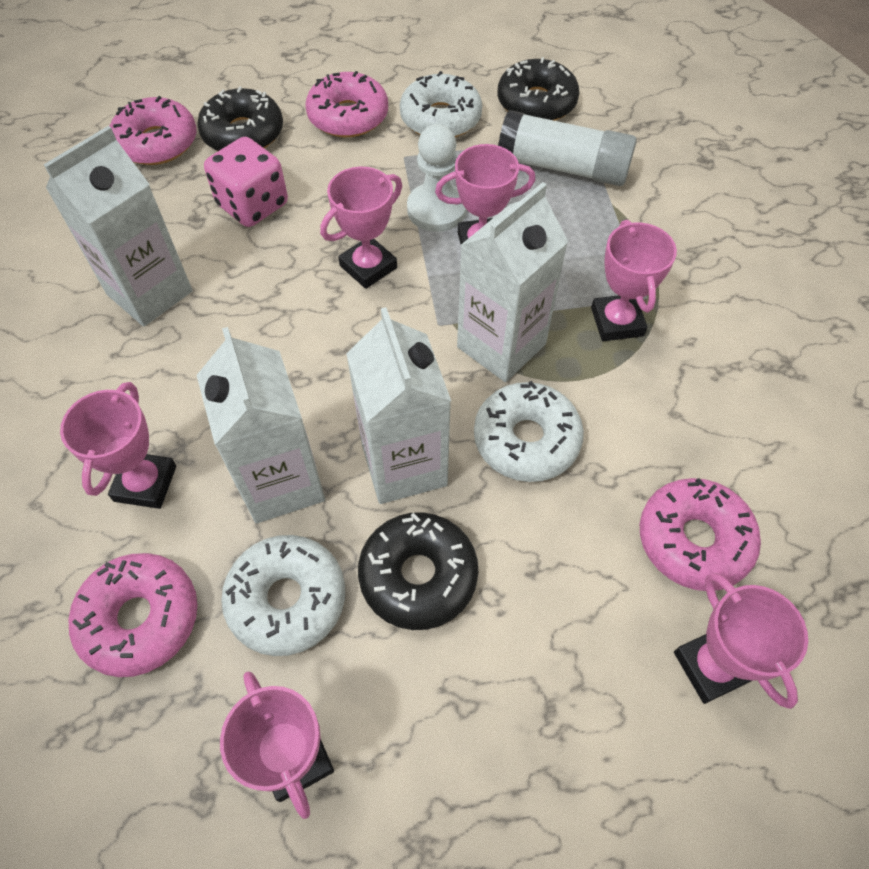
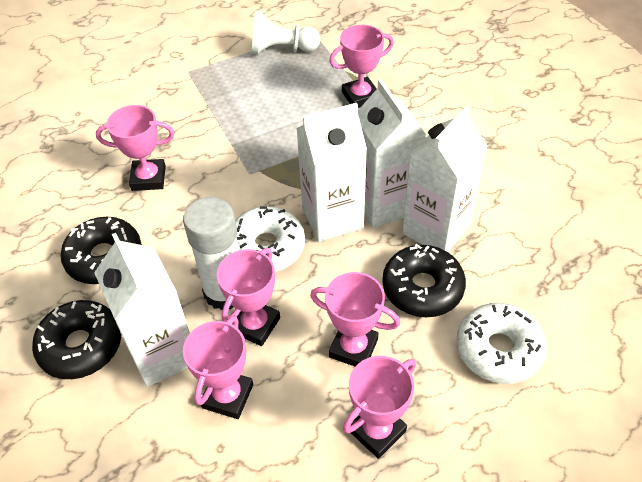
pink dice: 1 -> 0
pink donut: 4 -> 0
white donut: 3 -> 2

